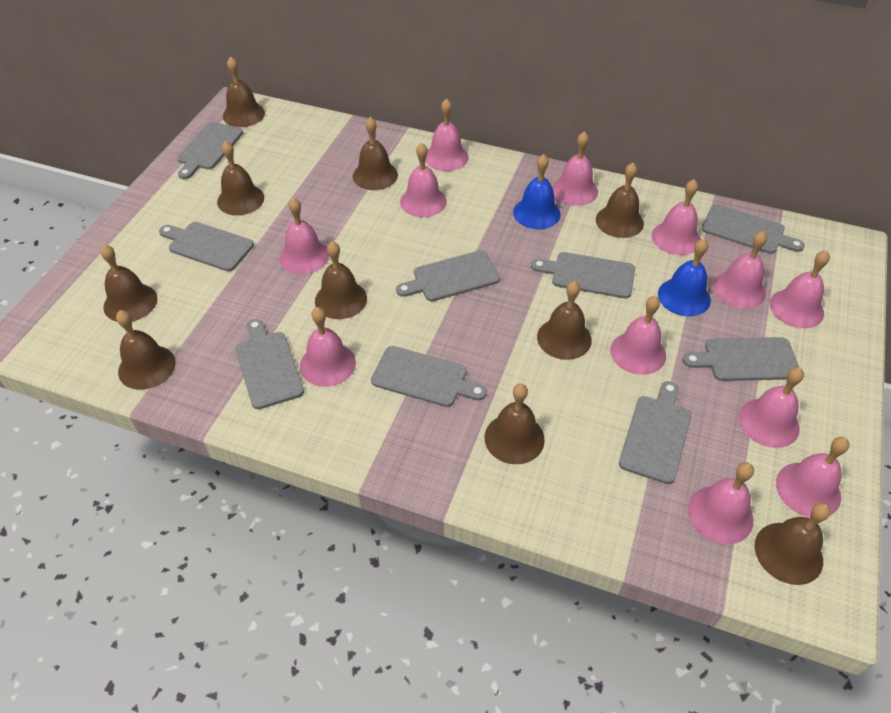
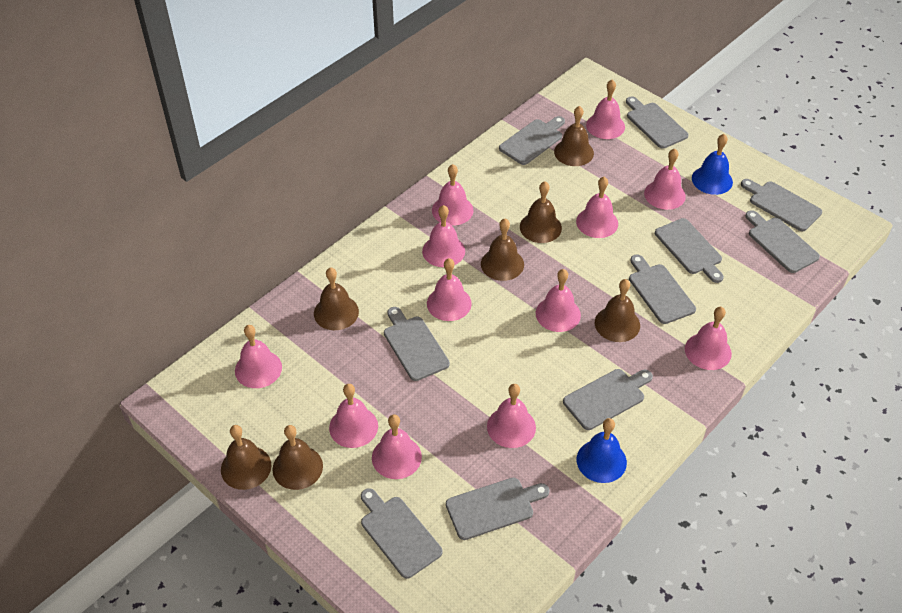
brown bell: 10 -> 7
grey cutting board: 9 -> 10

